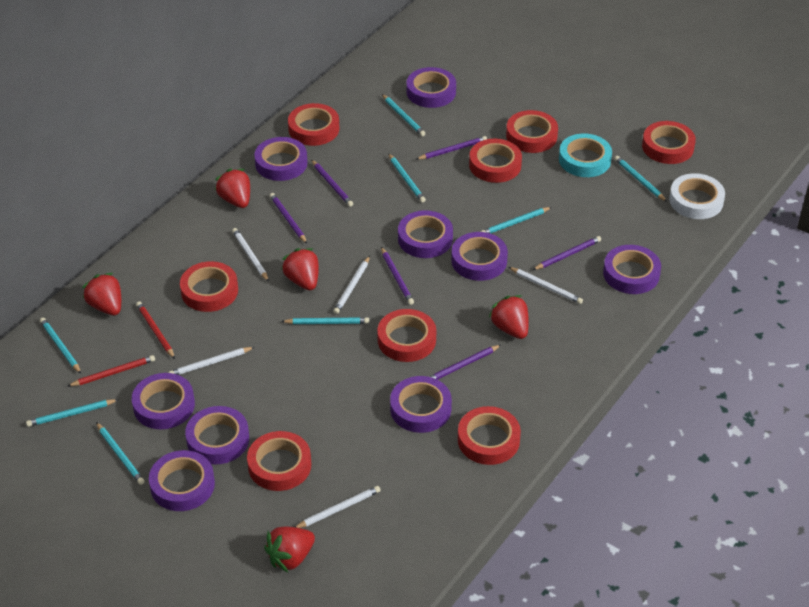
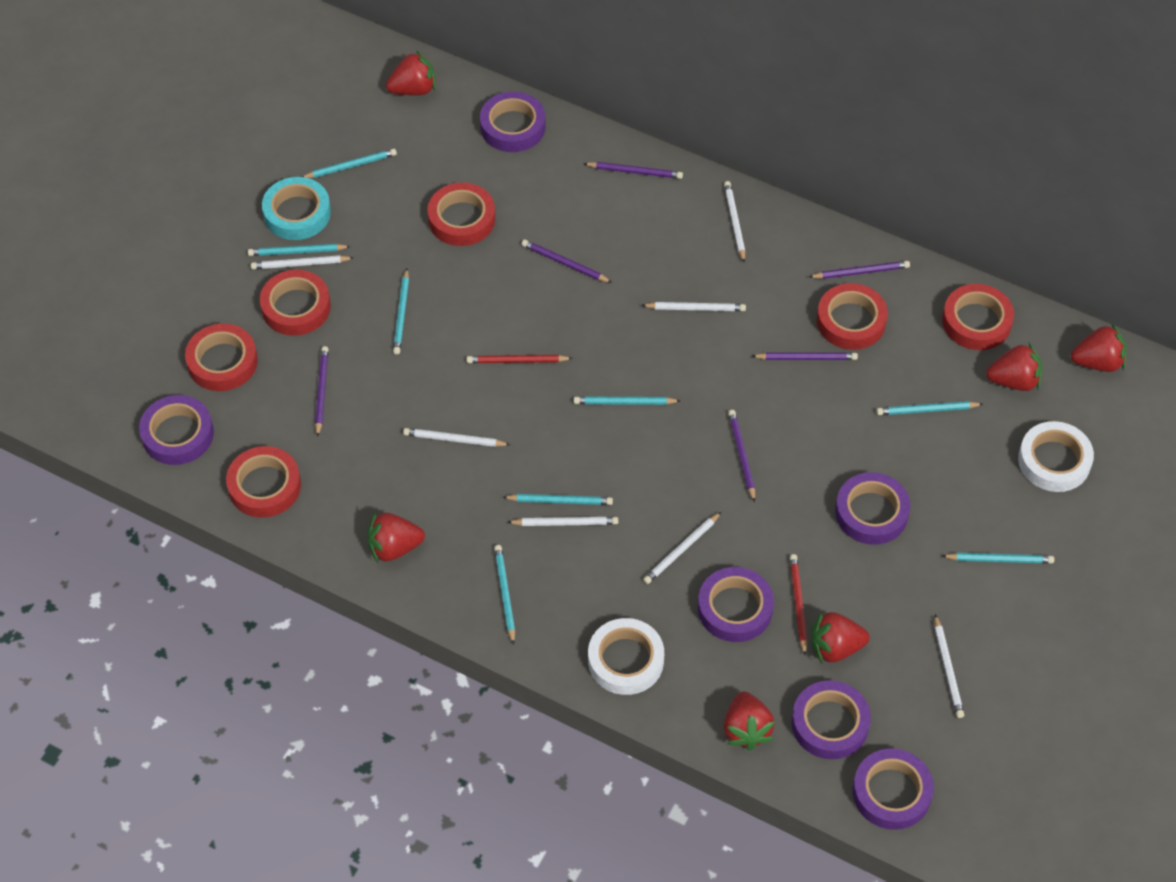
purple tape: 9 -> 6
red strawberry: 5 -> 6
red tape: 8 -> 6
white pencil: 5 -> 7
white tape: 1 -> 2

